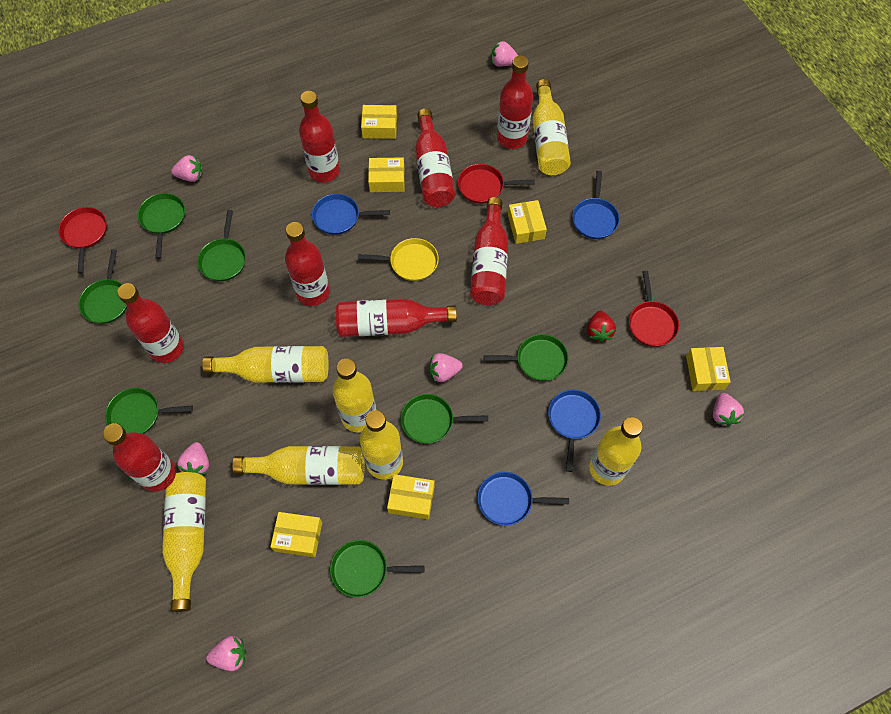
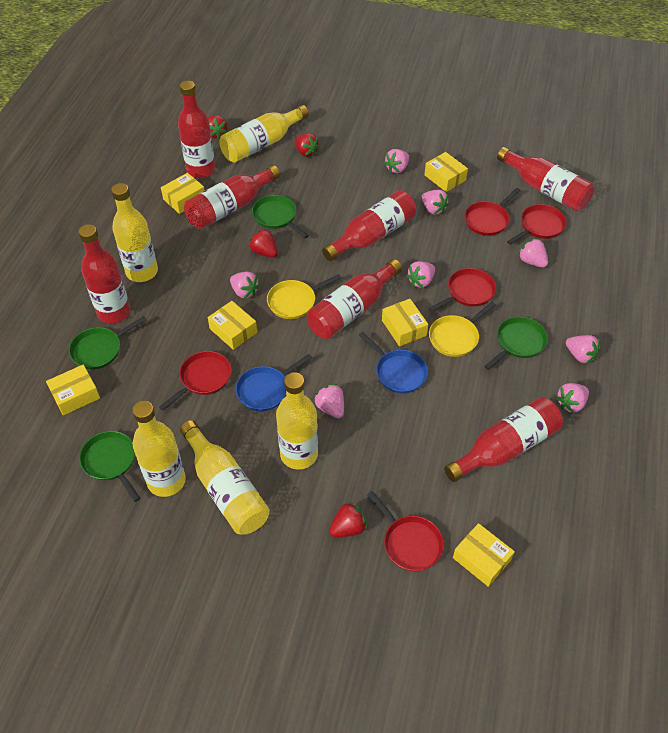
blue pan: 4 -> 2
green pan: 7 -> 4
pink strawberry: 6 -> 8
red bottle: 8 -> 7
red pan: 3 -> 5
red strawberry: 1 -> 4
yellow bottle: 7 -> 5
yellow pan: 1 -> 2

